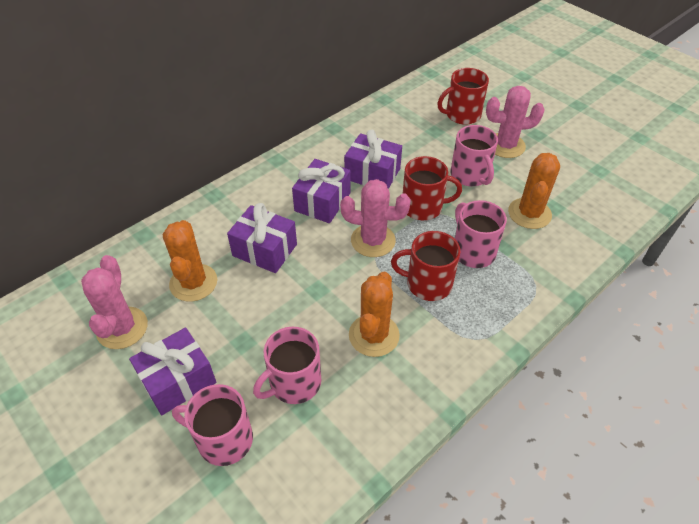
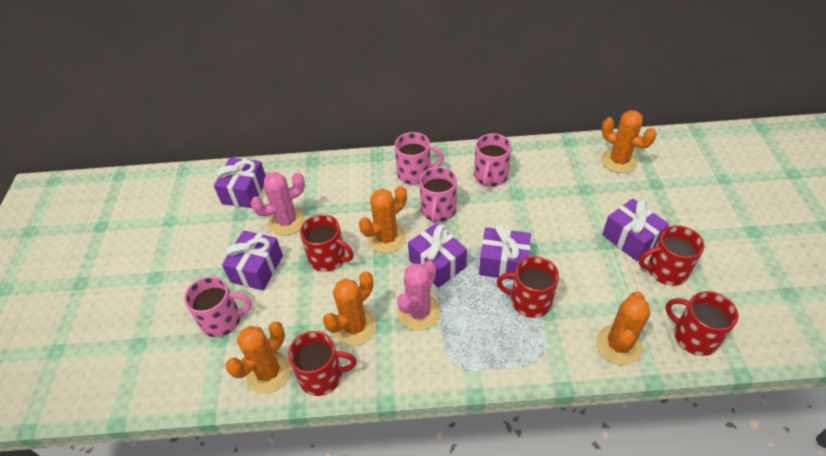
orange cactus: 3 -> 5
pink cactus: 3 -> 2
purple gift: 4 -> 5
red mug: 3 -> 5

